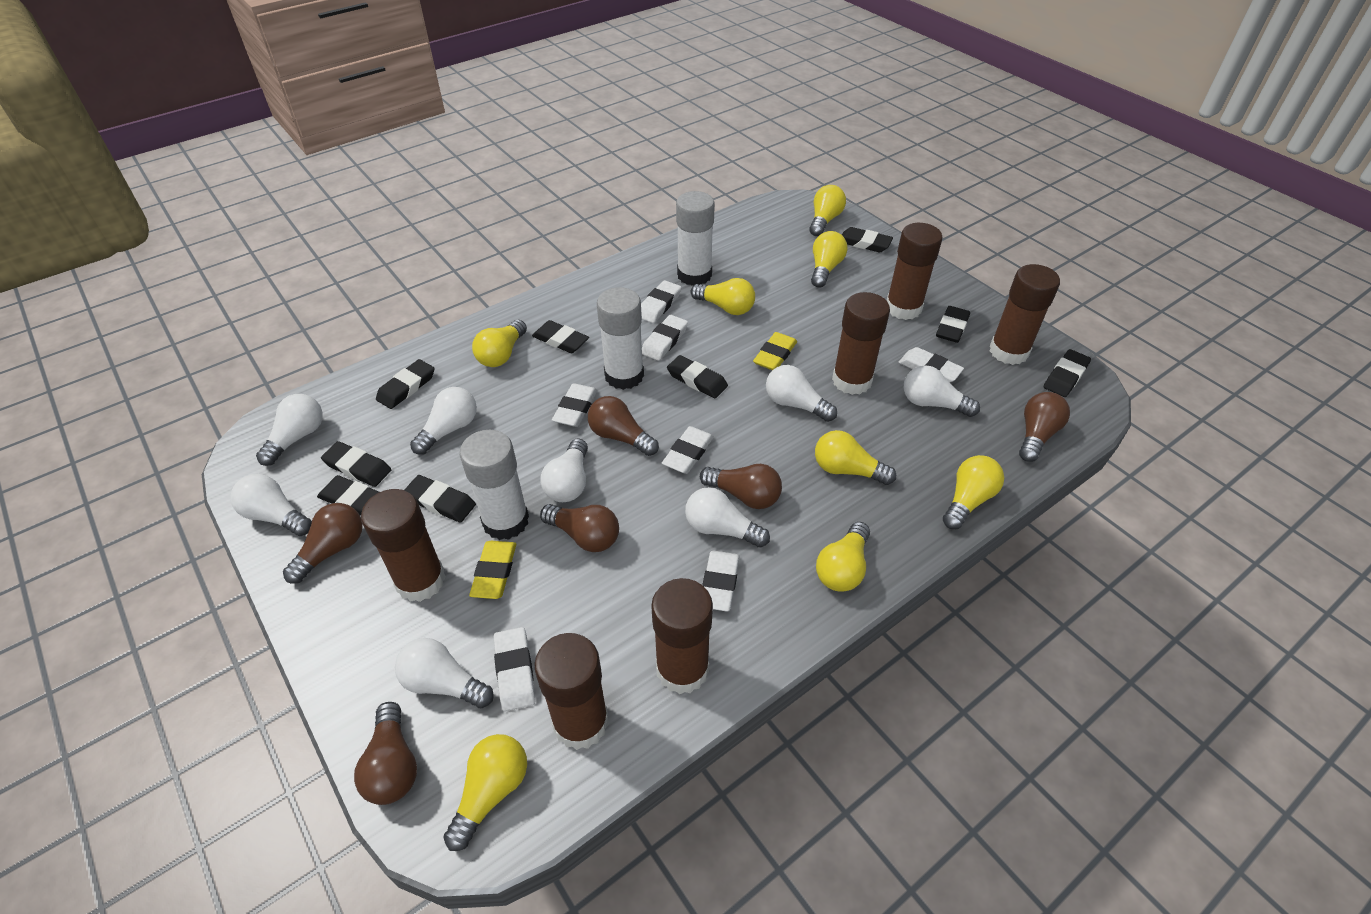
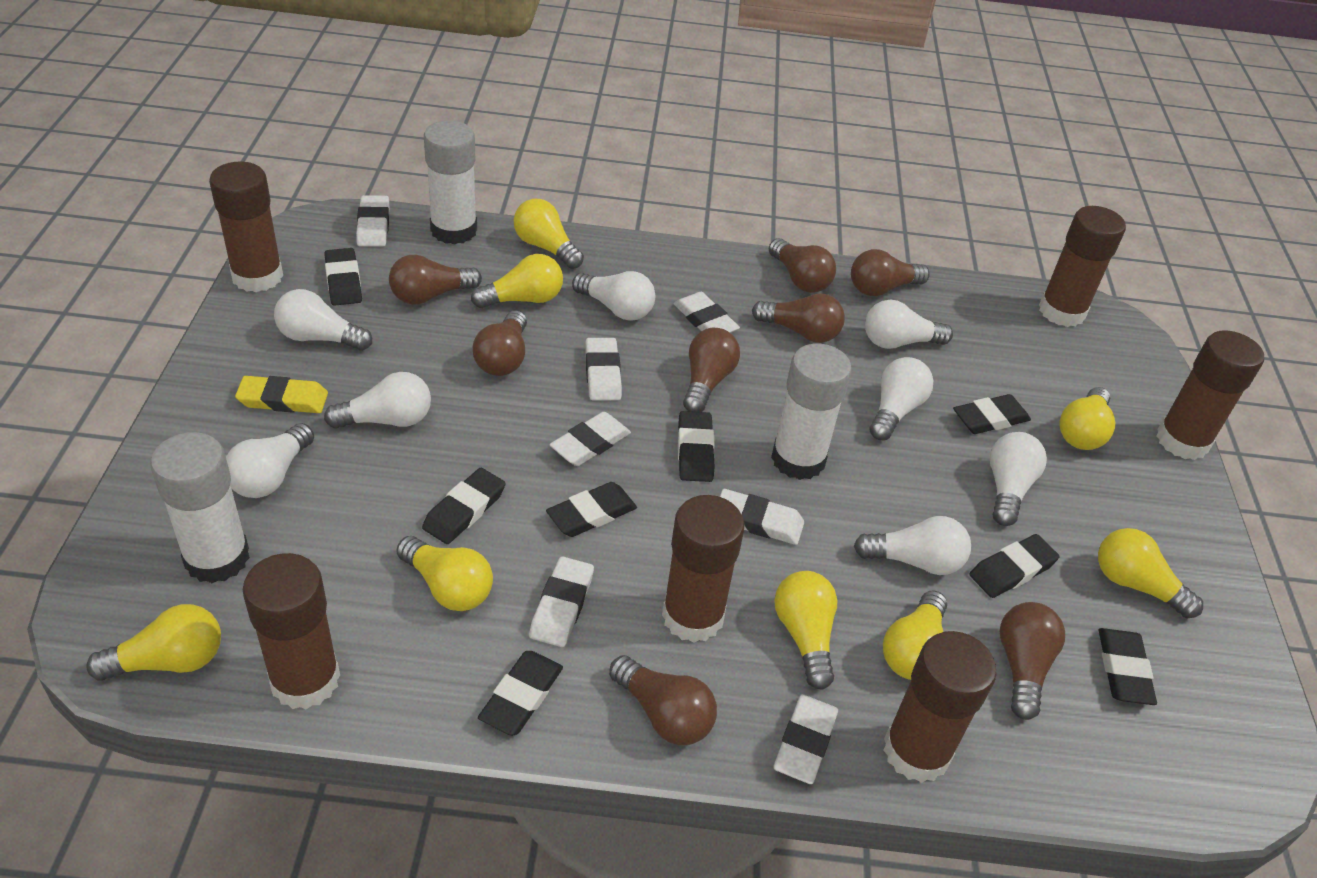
black eraser: 9 -> 8
brown light bulb: 6 -> 8
yellow eraser: 2 -> 1

